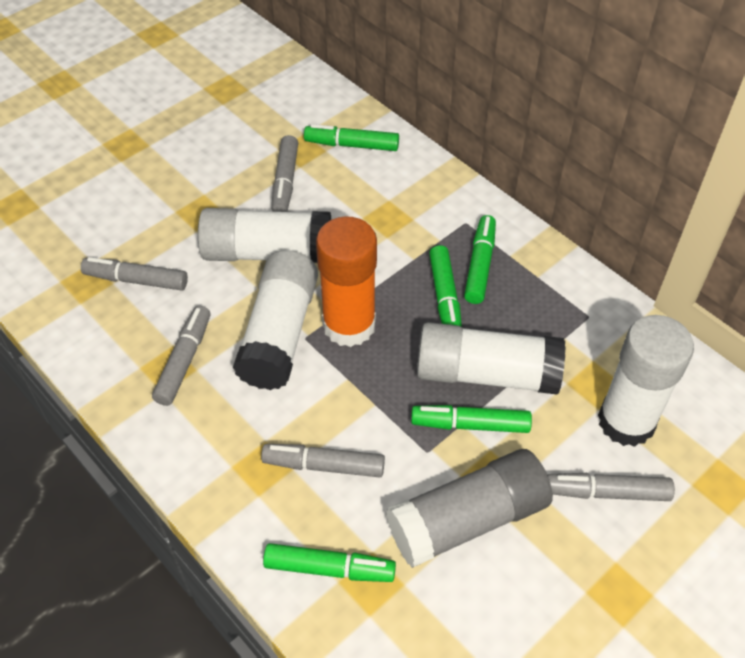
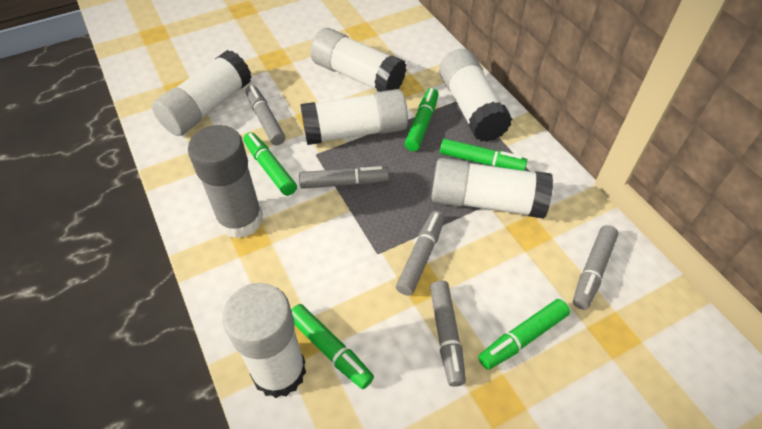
orange glue stick: 1 -> 0
white glue stick: 4 -> 6

